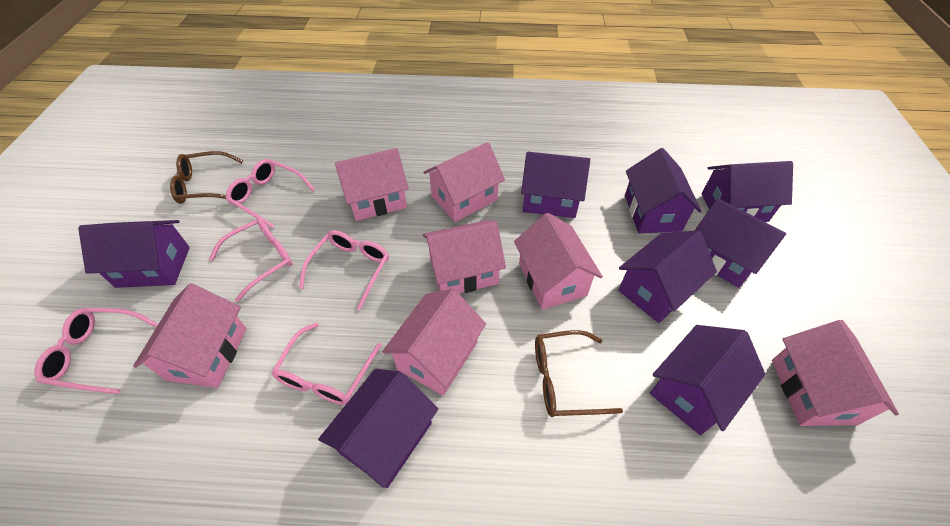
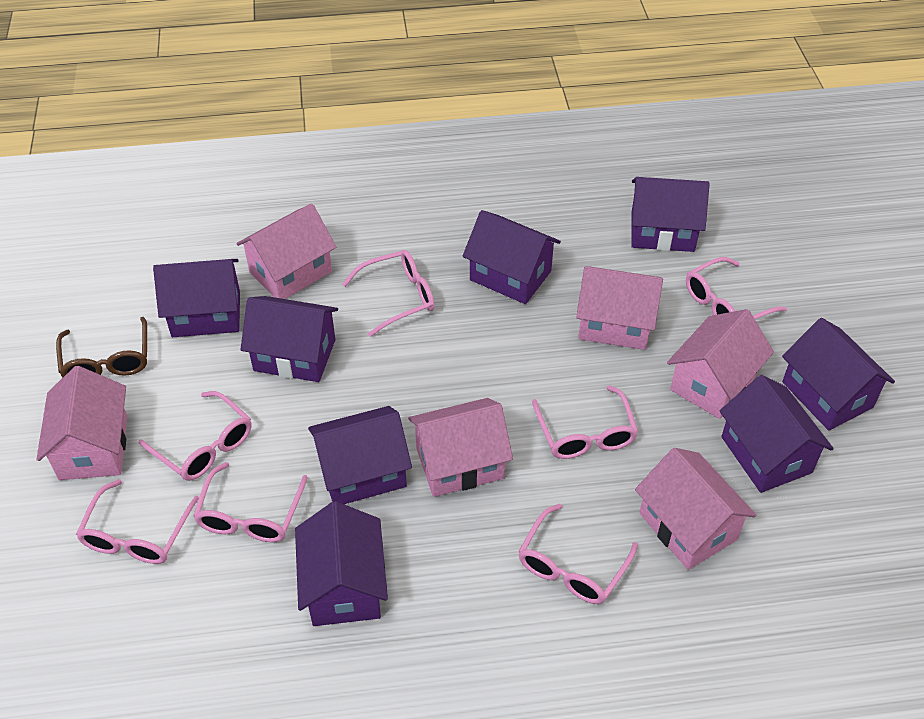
brown glasses: 2 -> 1
pink glasses: 5 -> 7
pink house: 7 -> 6

